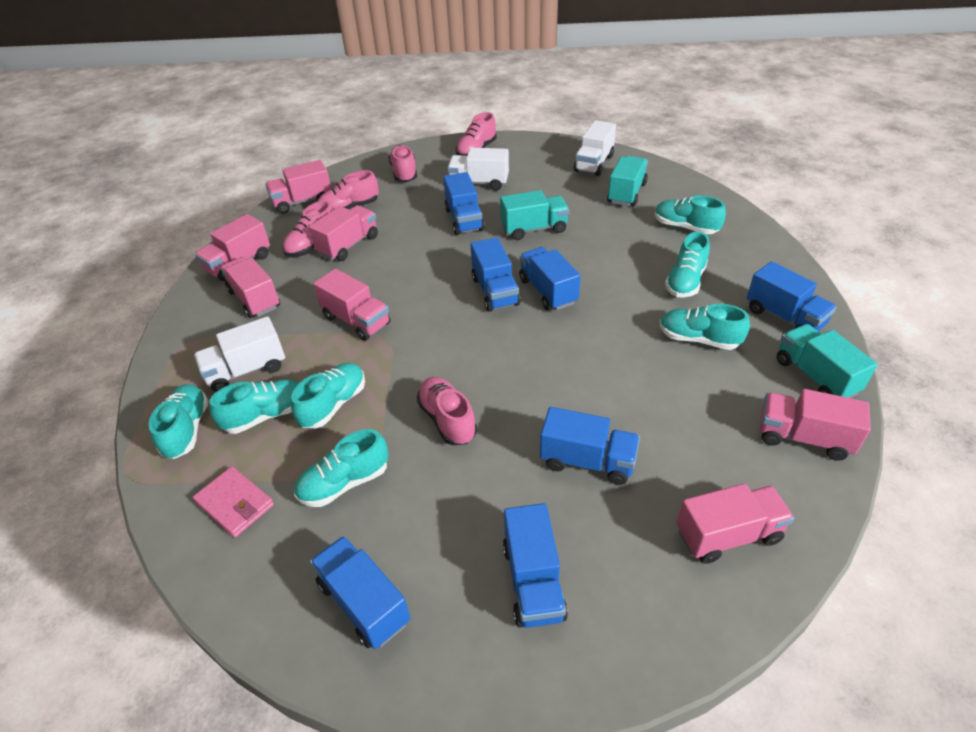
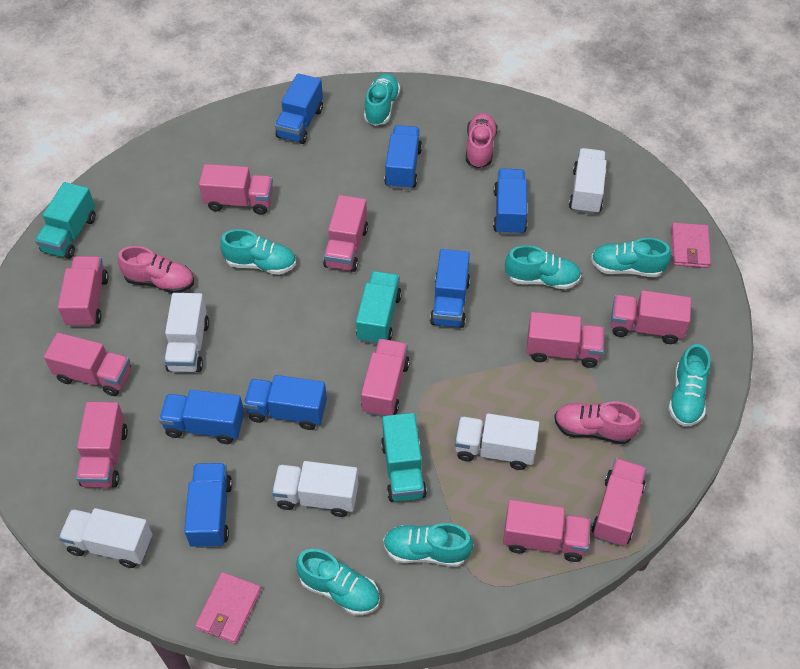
pink shoe: 5 -> 3
pink truck: 7 -> 10
pink wallet: 1 -> 2
white truck: 3 -> 5

